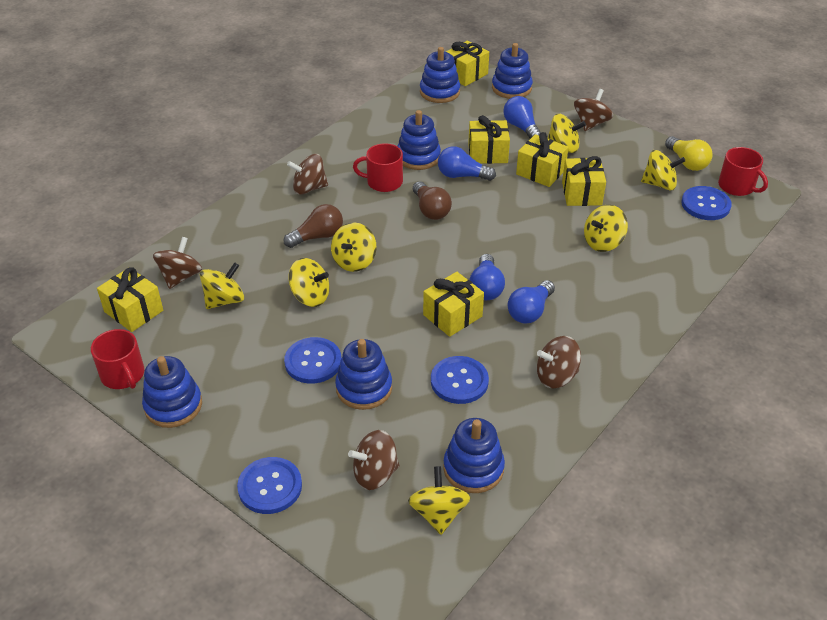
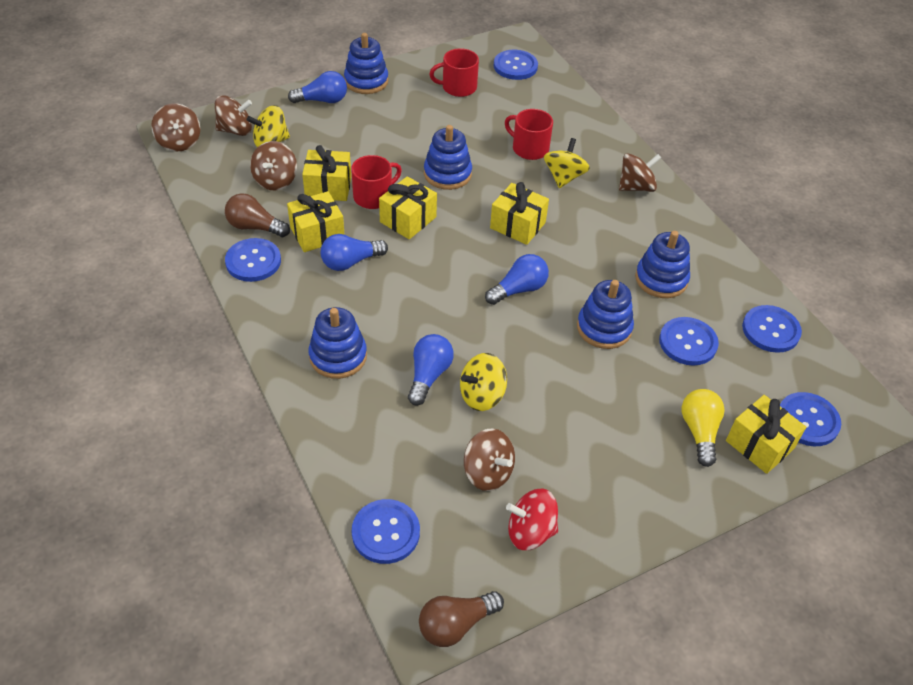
blue button: 4 -> 6
blue stacking toy: 6 -> 5
red spinning top: 0 -> 1
yellow gift: 6 -> 5
yellow spinning top: 7 -> 3

